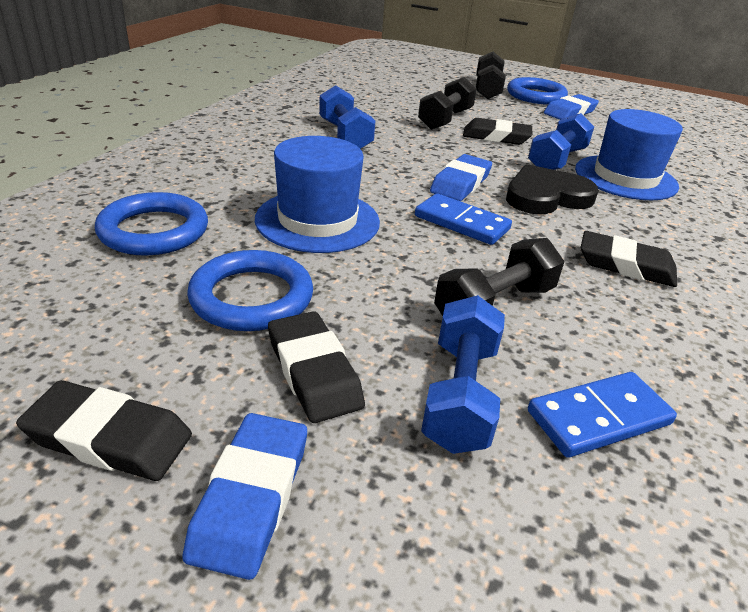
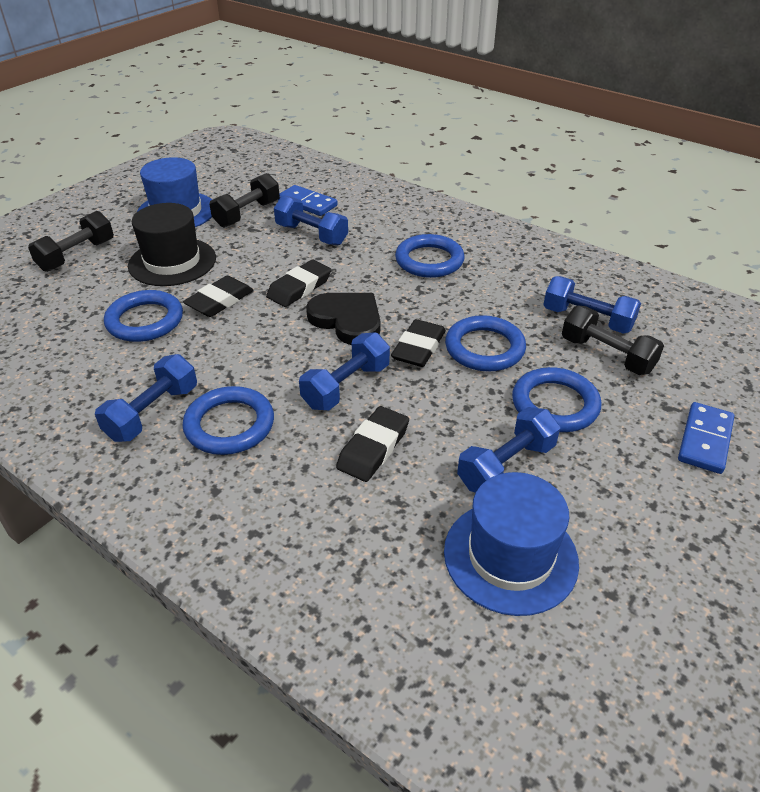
black hat: 0 -> 1
blue dumbbell: 3 -> 5
blue eraser: 3 -> 0
blue ring: 3 -> 5

